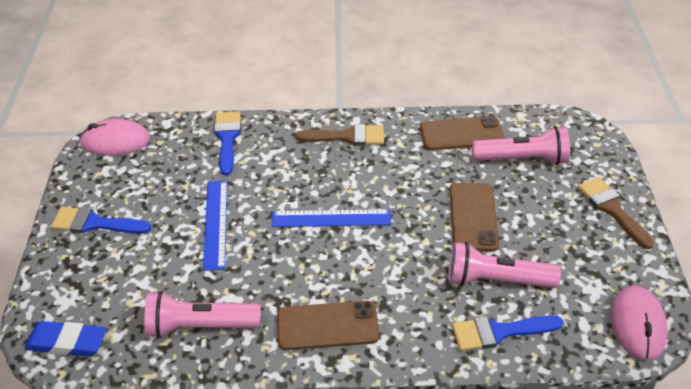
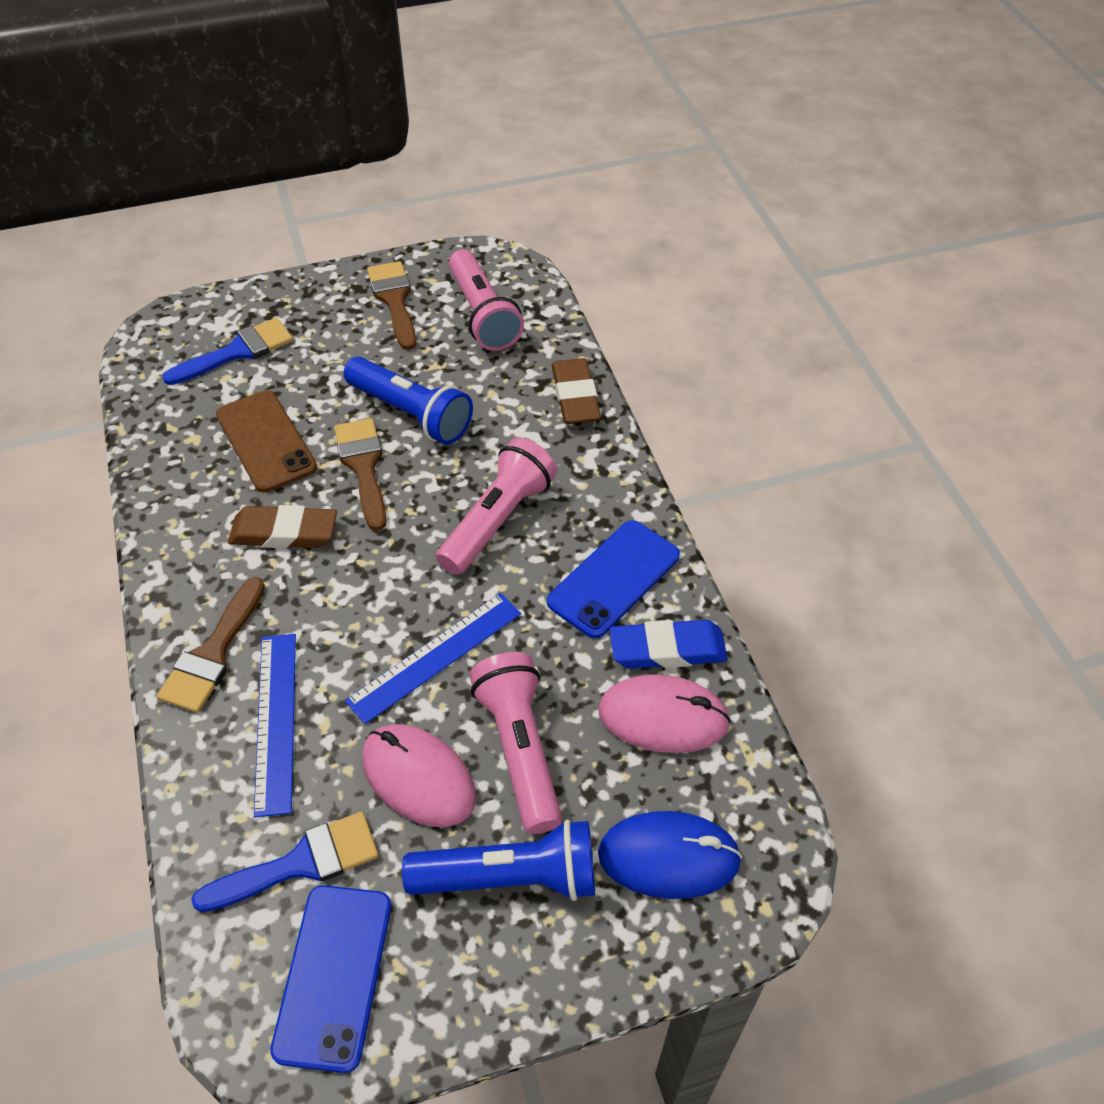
blue brush: 3 -> 2
blue flashlight: 0 -> 2
blue mouse: 0 -> 1
blue phone: 0 -> 2
brown brush: 2 -> 3
brown eraser: 0 -> 2
brown phone: 3 -> 1

